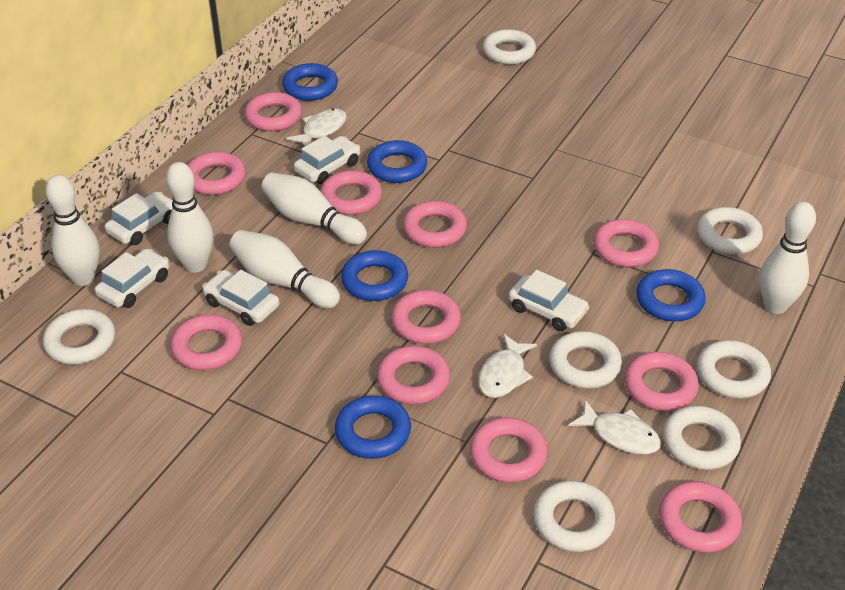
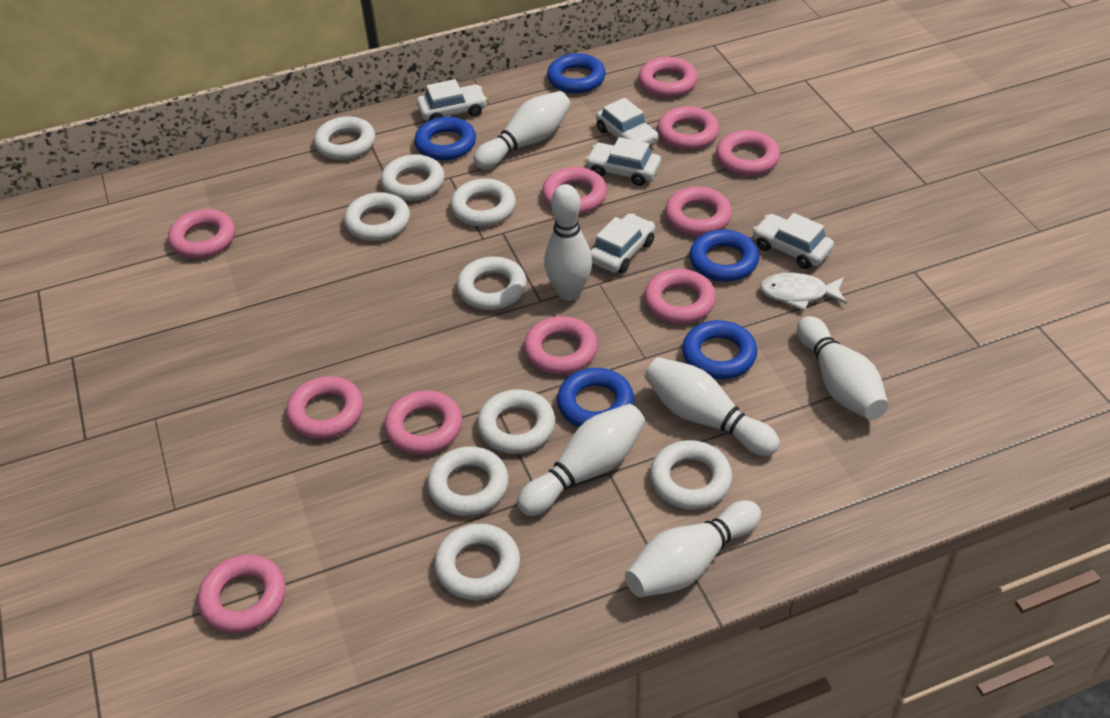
white bowling pin: 5 -> 6
white fish: 3 -> 1
white ring: 7 -> 9

